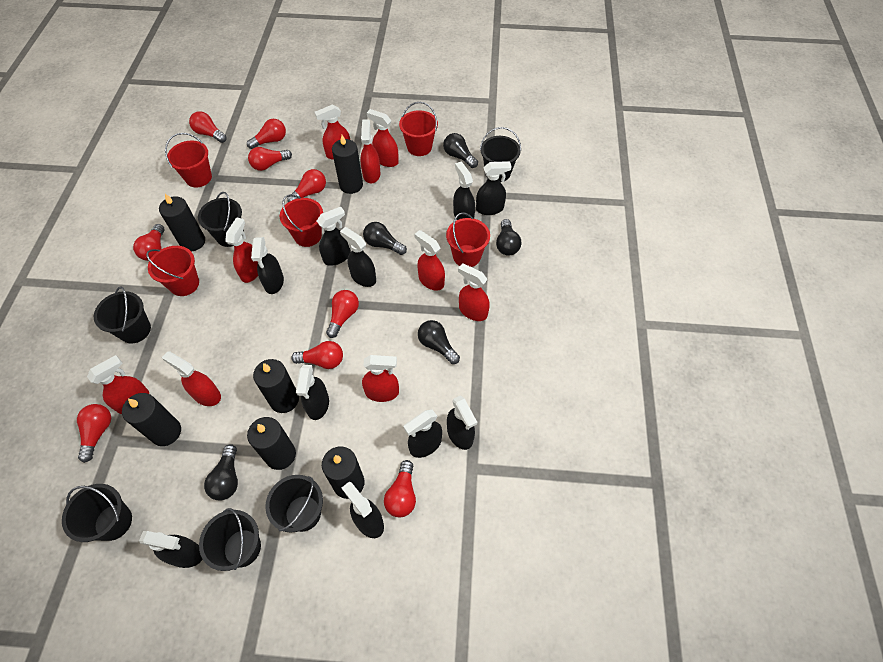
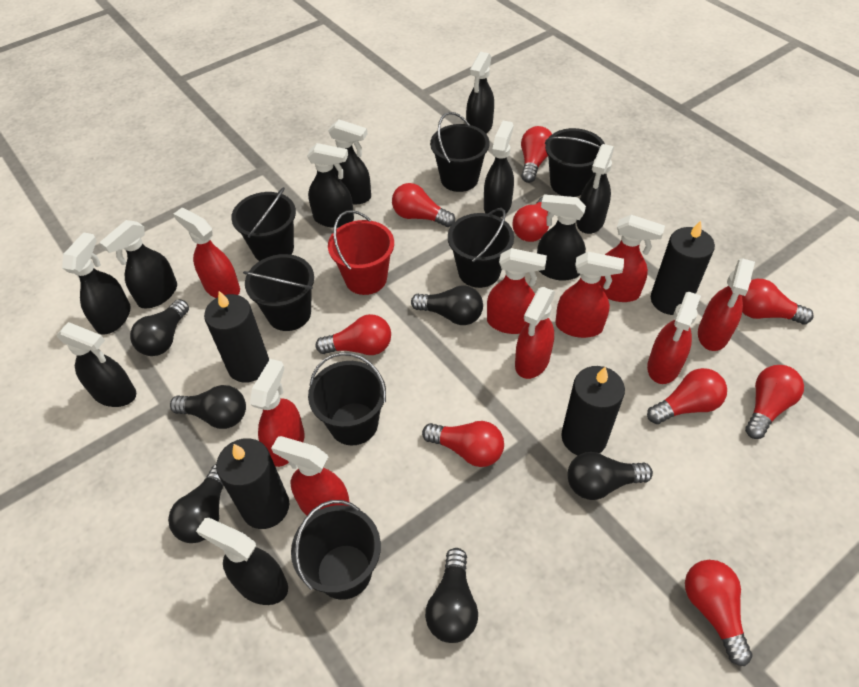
black bucket: 6 -> 7
black candle: 6 -> 4
black light bulb: 5 -> 6
red bucket: 5 -> 1

